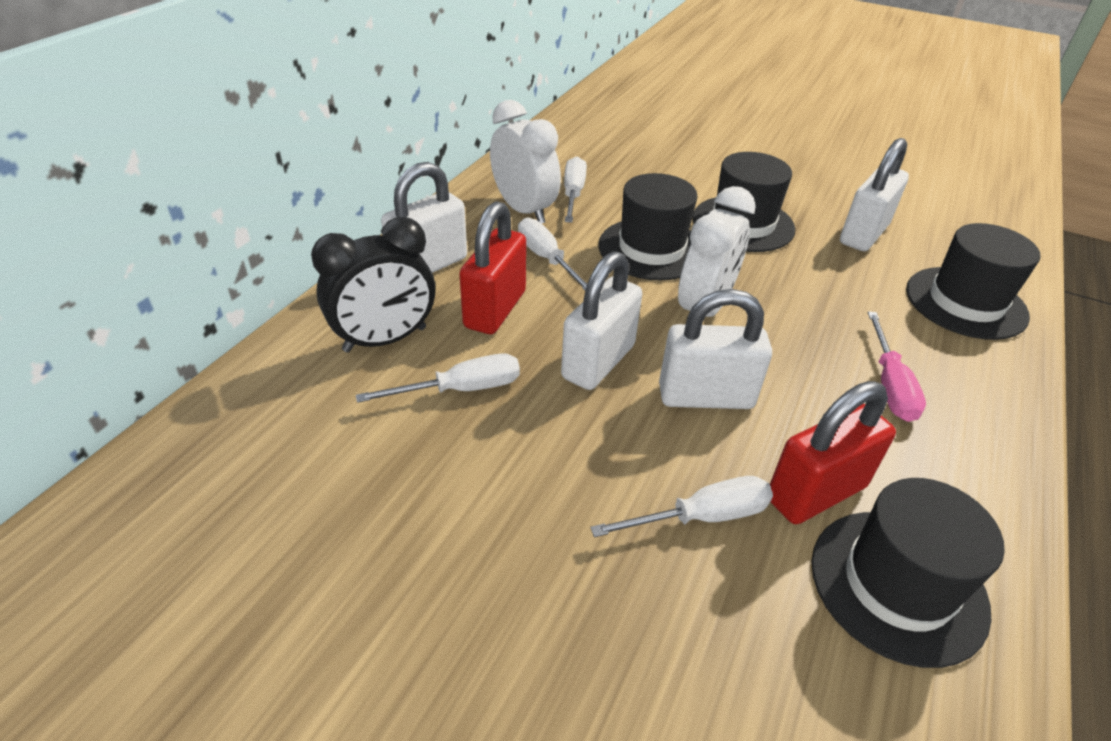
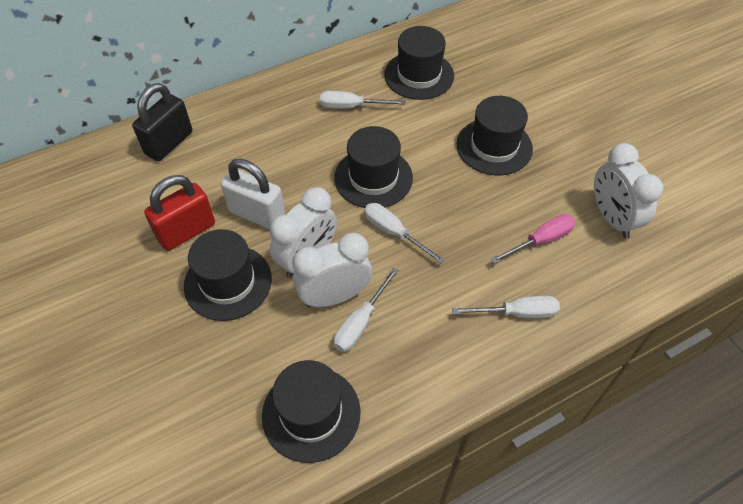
black clock: 1 -> 0
black hat: 4 -> 5
black padlock: 0 -> 1
red padlock: 2 -> 1
white clock: 2 -> 3
white padlock: 4 -> 1

